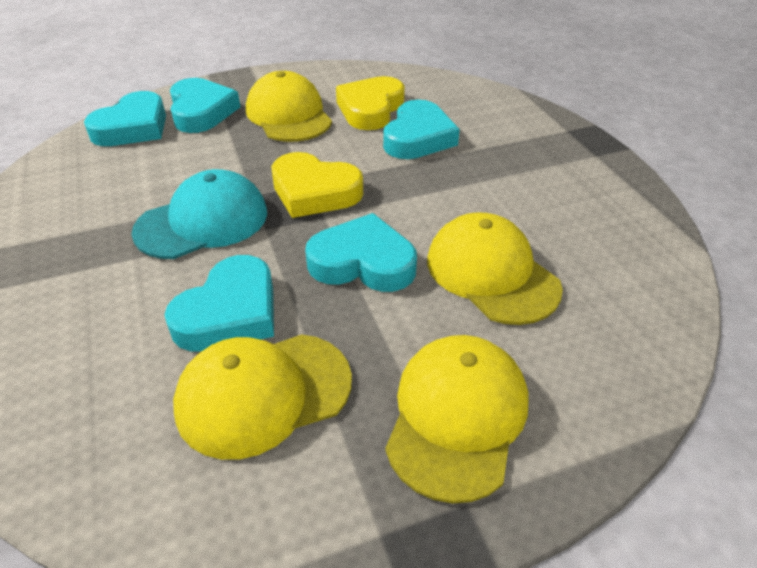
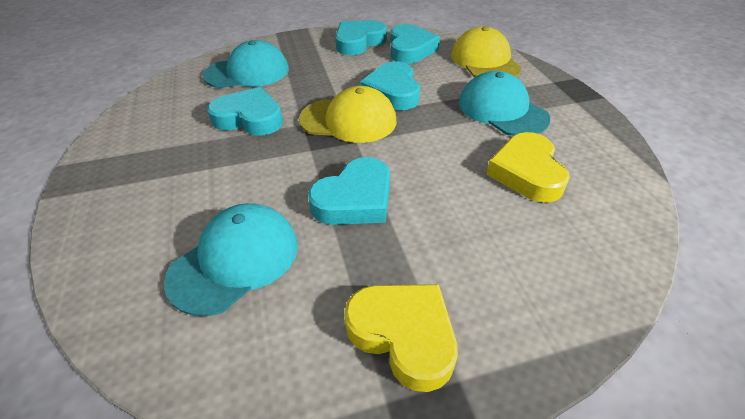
turquoise cap: 1 -> 3
yellow cap: 4 -> 2

